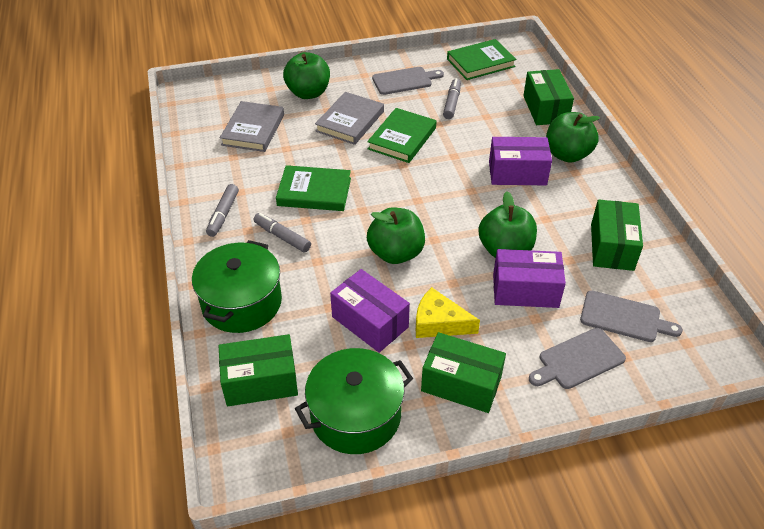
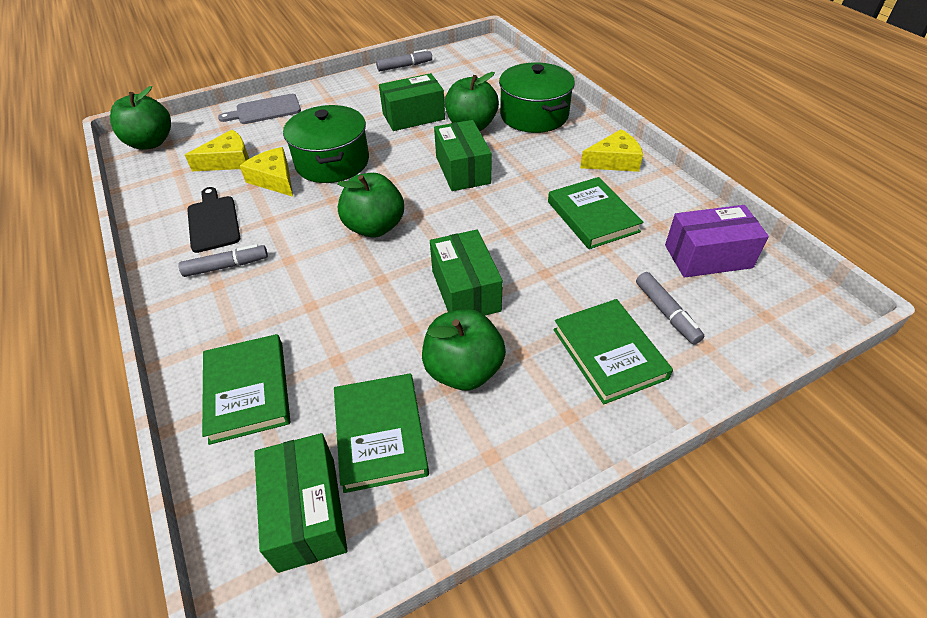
black cutting board: 0 -> 1
green book: 3 -> 4
grey book: 2 -> 0
grey cutting board: 3 -> 1
purple box: 3 -> 1
yellow cheese: 1 -> 3

